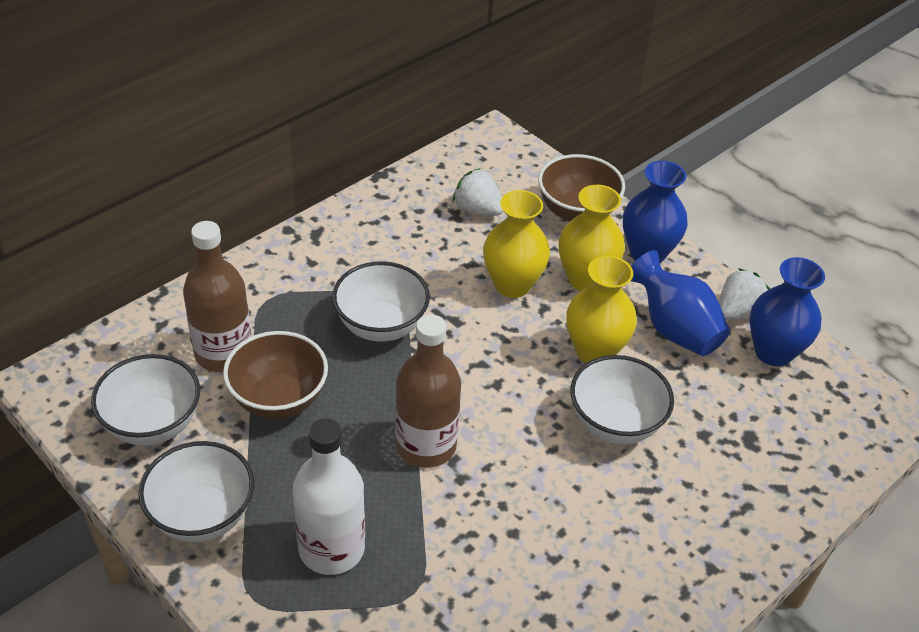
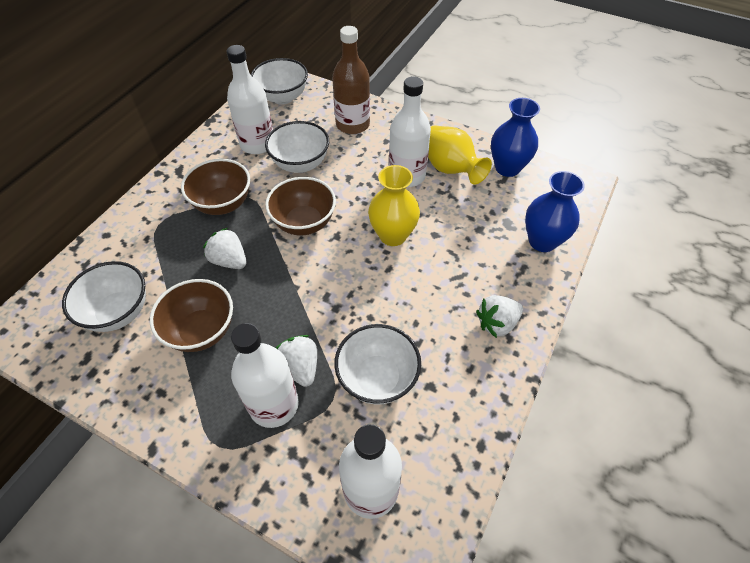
blue vase: 3 -> 2
brown bottle: 2 -> 1
brown bowl: 2 -> 3
white bottle: 1 -> 4
white strawberry: 2 -> 3
yellow vase: 3 -> 2

